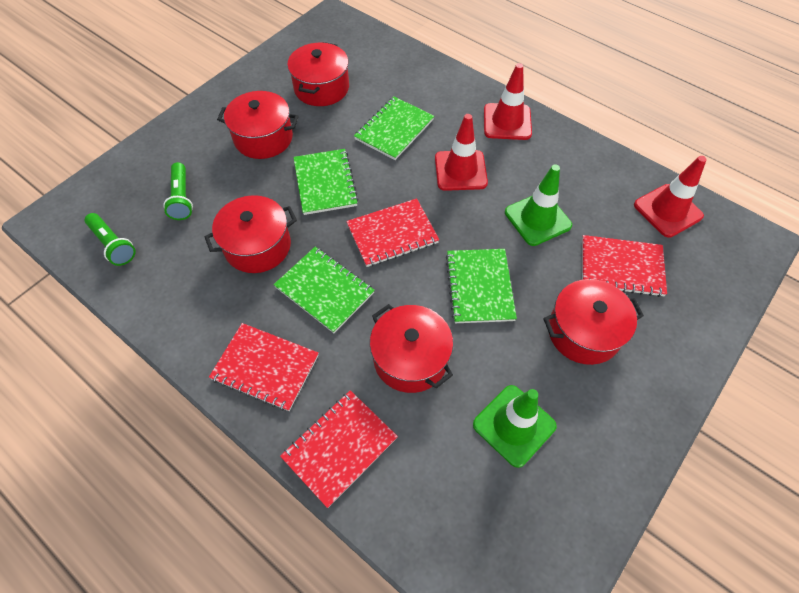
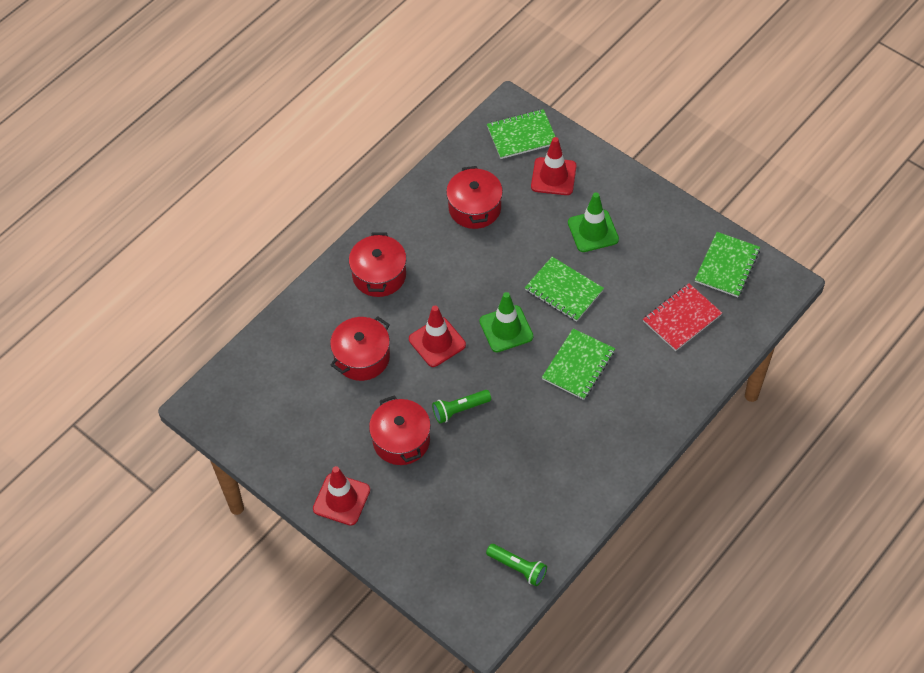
red notebook: 4 -> 1
red pot: 5 -> 4

